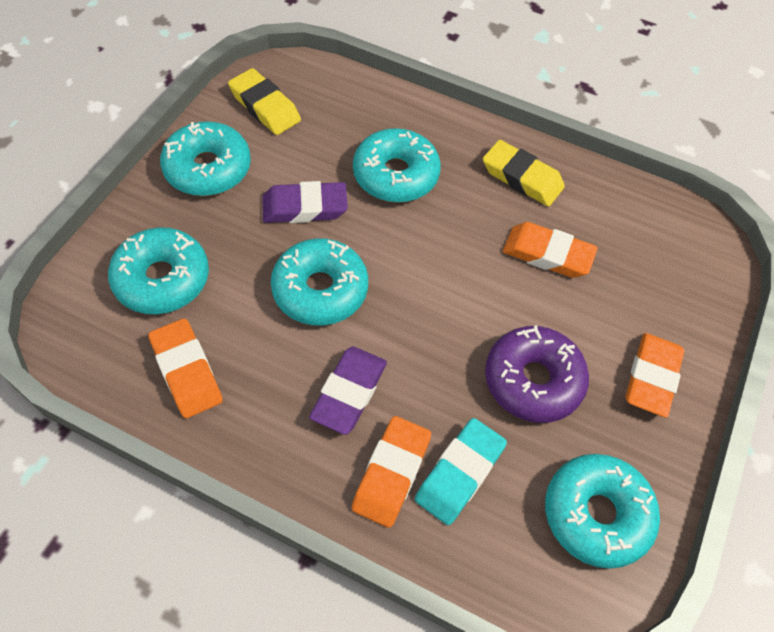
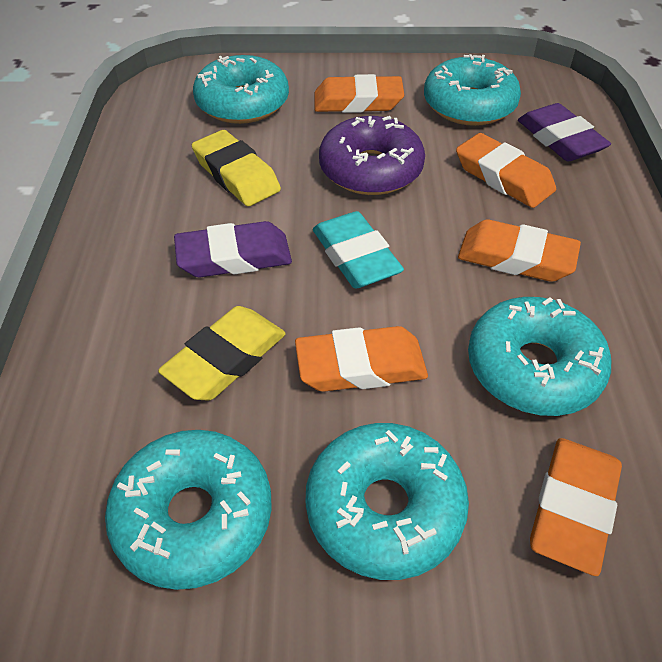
orange eraser: 4 -> 5

